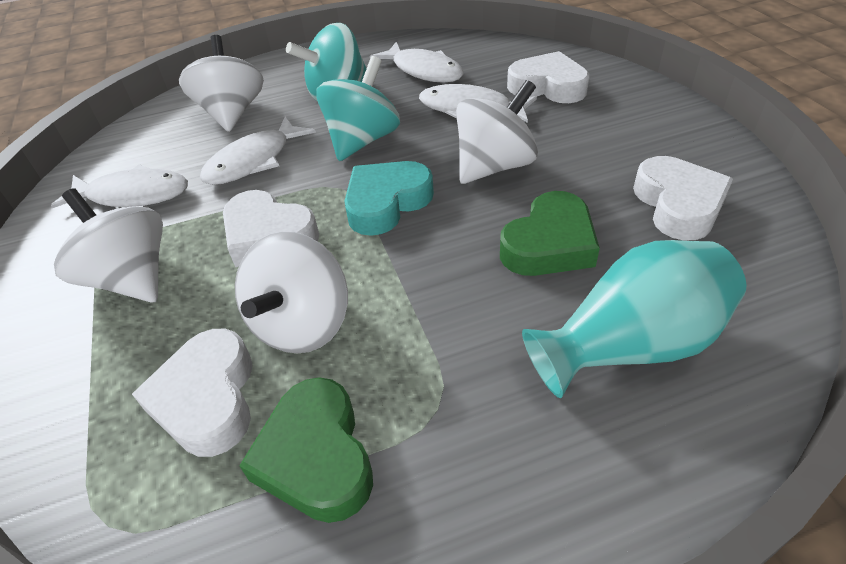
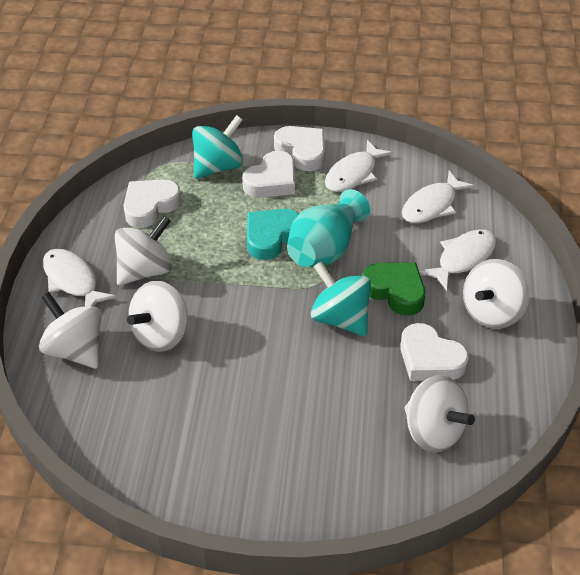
green heart: 2 -> 1
white spinning top: 4 -> 5

